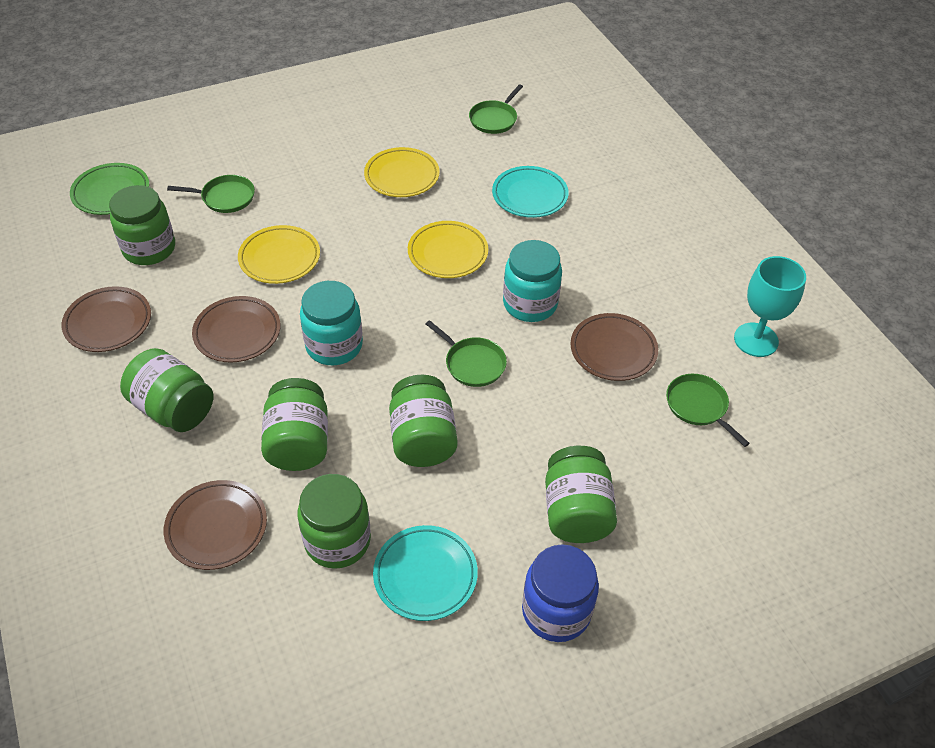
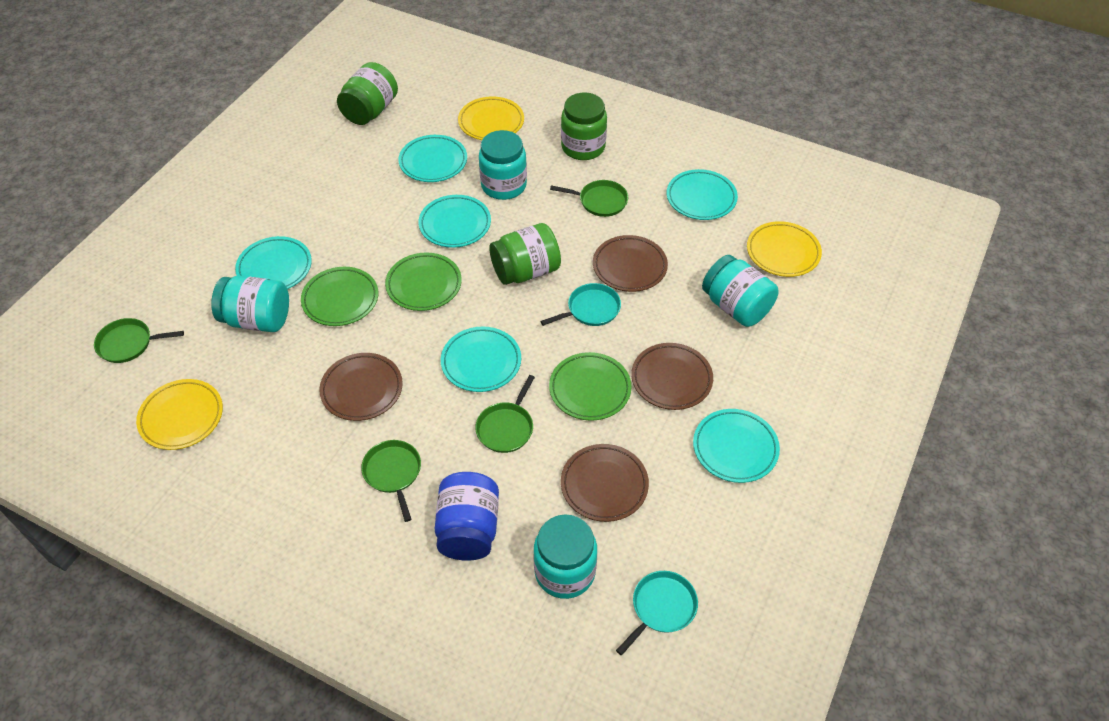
green jar: 6 -> 3
green plate: 1 -> 3
turquoise goblet: 1 -> 0
turquoise jar: 2 -> 4
turquoise pan: 0 -> 2
turquoise plate: 2 -> 6

